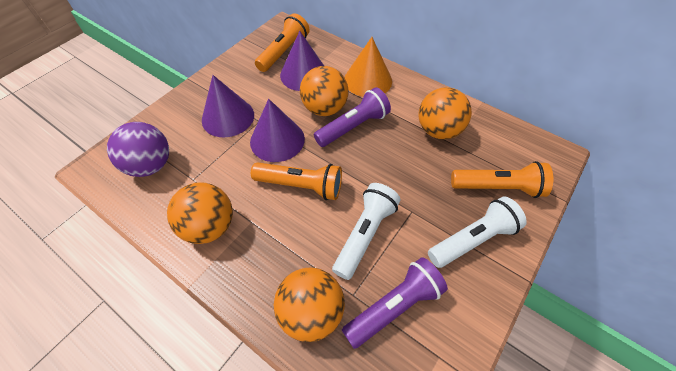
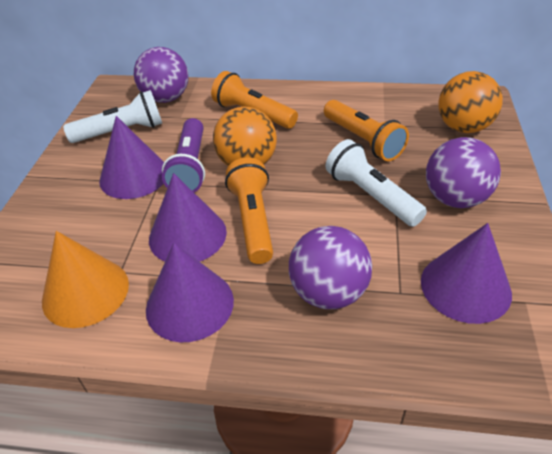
orange ball: 4 -> 2
purple ball: 1 -> 3
purple cone: 3 -> 4
purple flashlight: 2 -> 1

